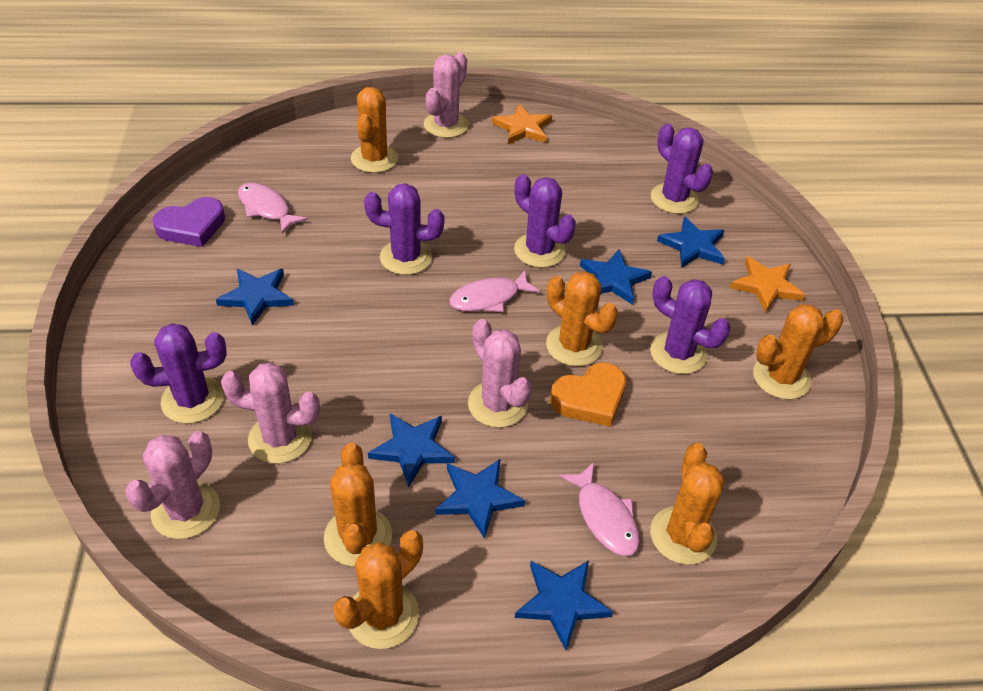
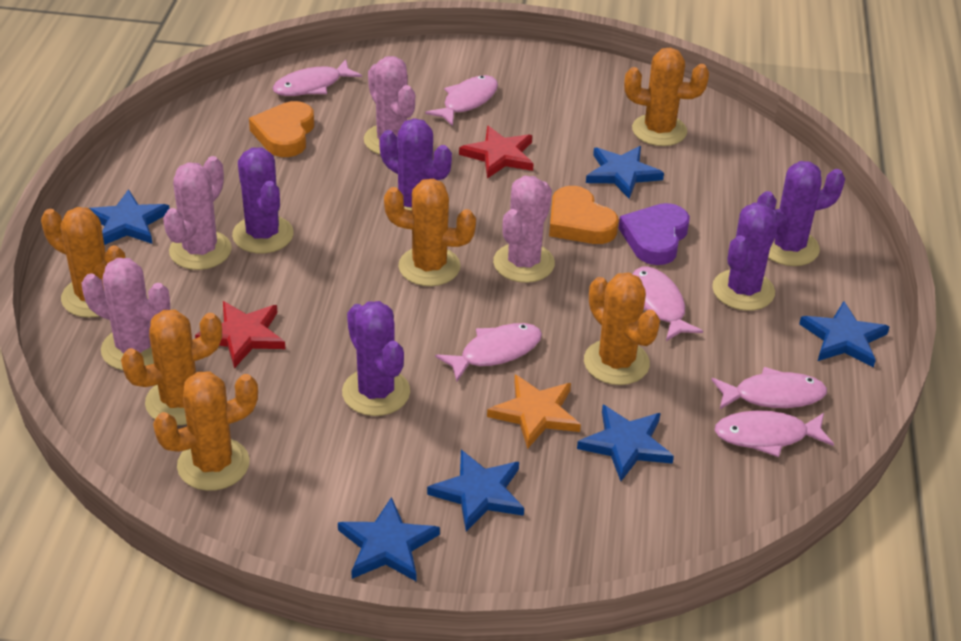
orange heart: 1 -> 2
orange star: 2 -> 1
pink fish: 3 -> 6
red star: 0 -> 2

